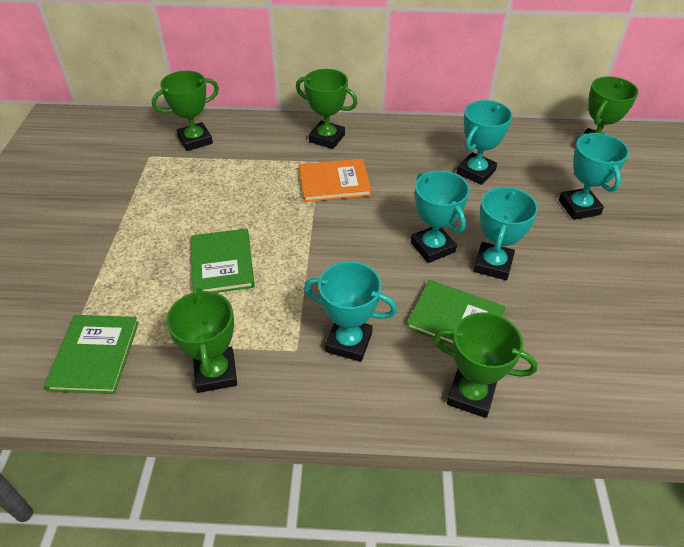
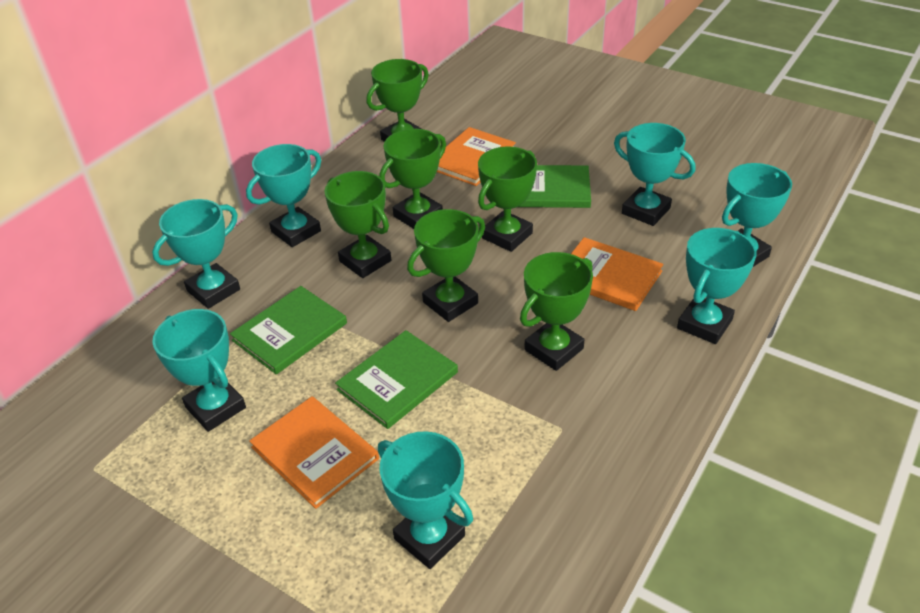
green trophy: 5 -> 6
orange book: 1 -> 3
turquoise trophy: 5 -> 7

